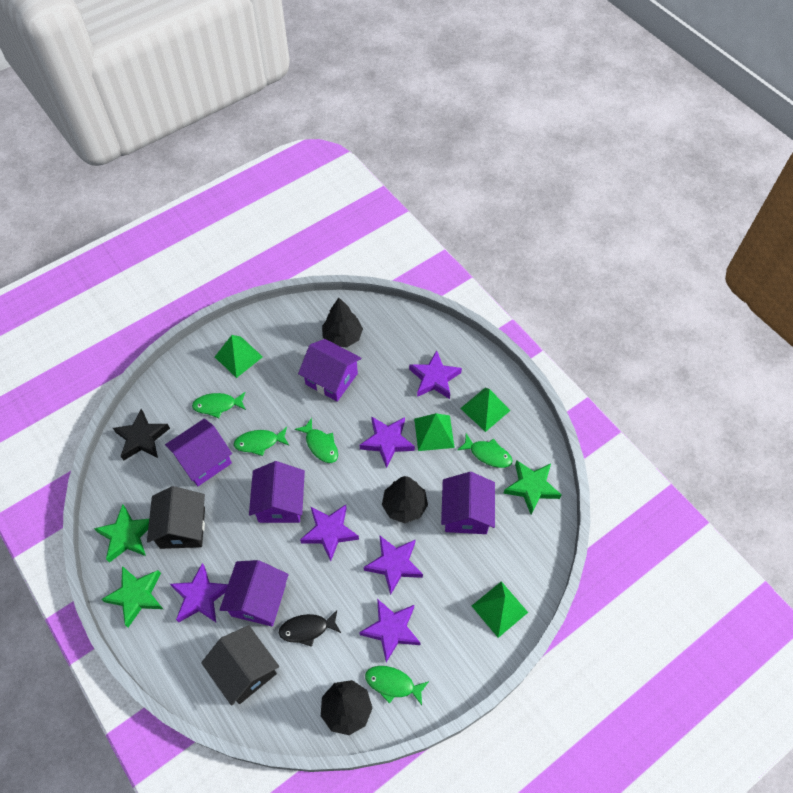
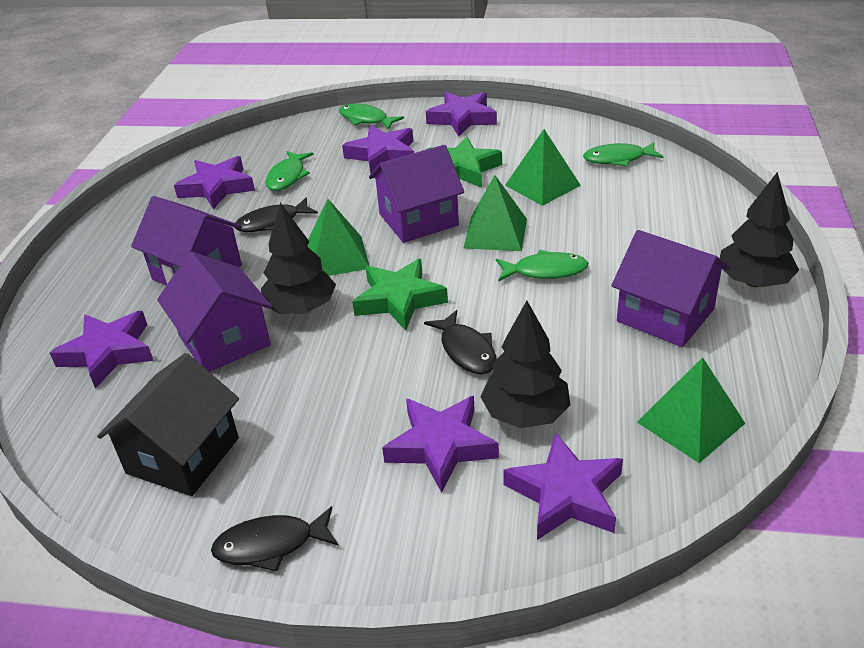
black fish: 1 -> 3
black house: 2 -> 1
black star: 1 -> 0
green fish: 5 -> 4
green star: 3 -> 2
purple house: 5 -> 4

